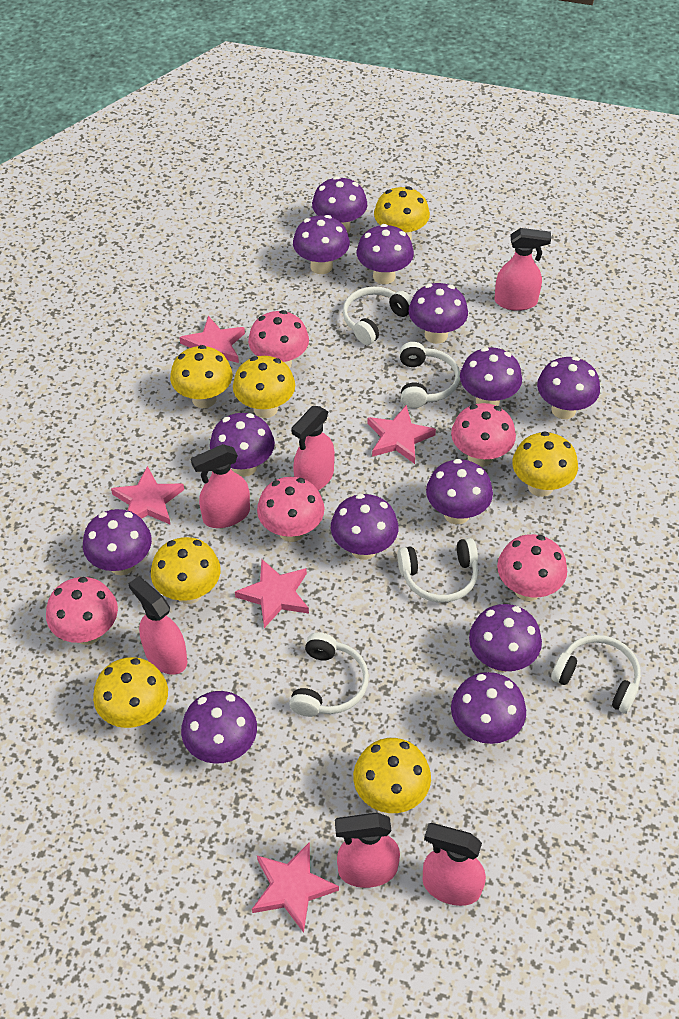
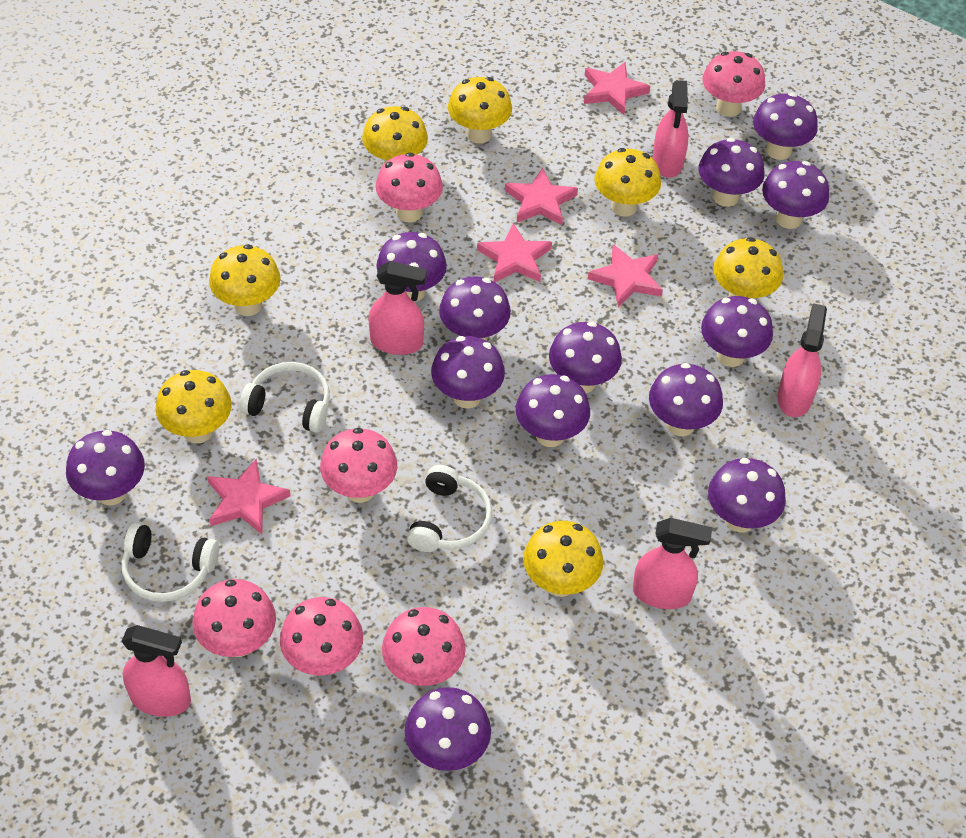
pink mushroom: 5 -> 6
pink spray bottle: 6 -> 5
white headphones: 5 -> 3

